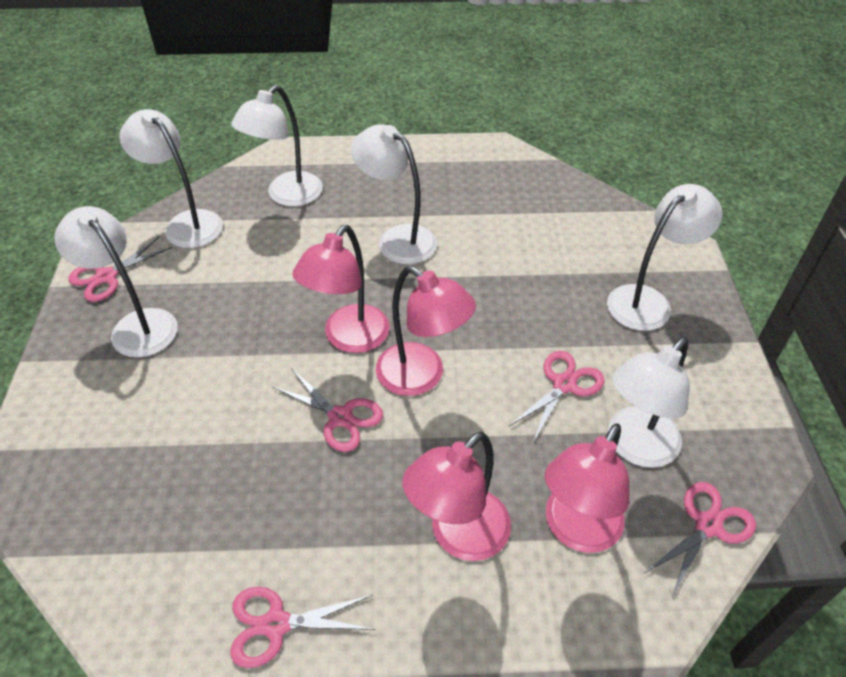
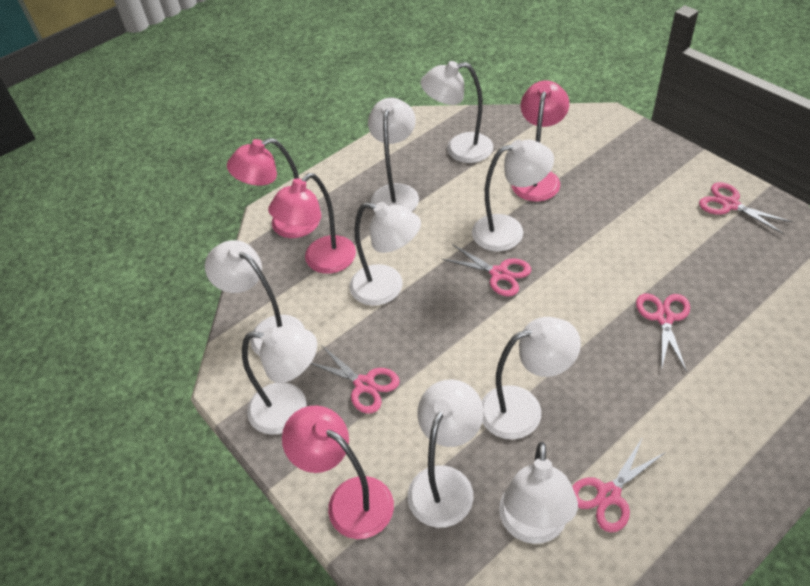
white lamp: 6 -> 9

